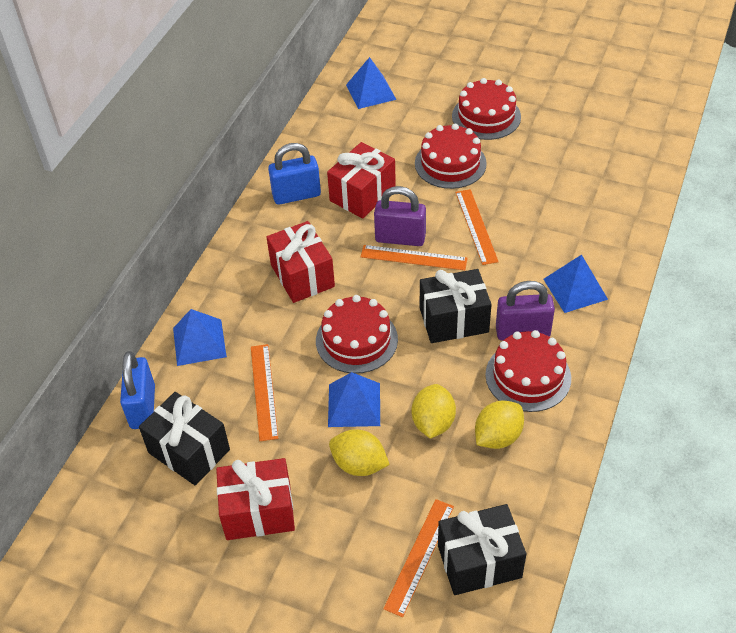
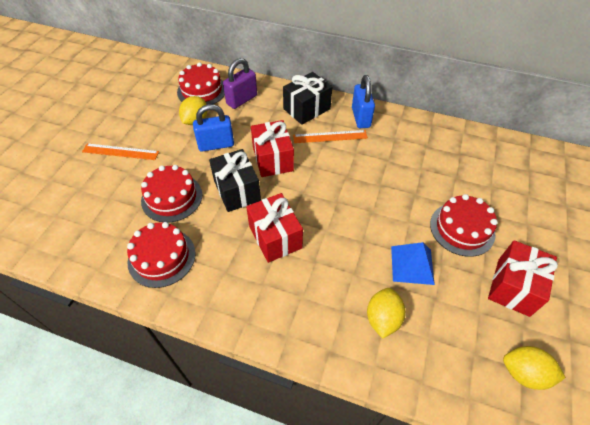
black gift: 3 -> 2
blue pyramid: 4 -> 1
orange ruler: 4 -> 2
purple padlock: 2 -> 1

